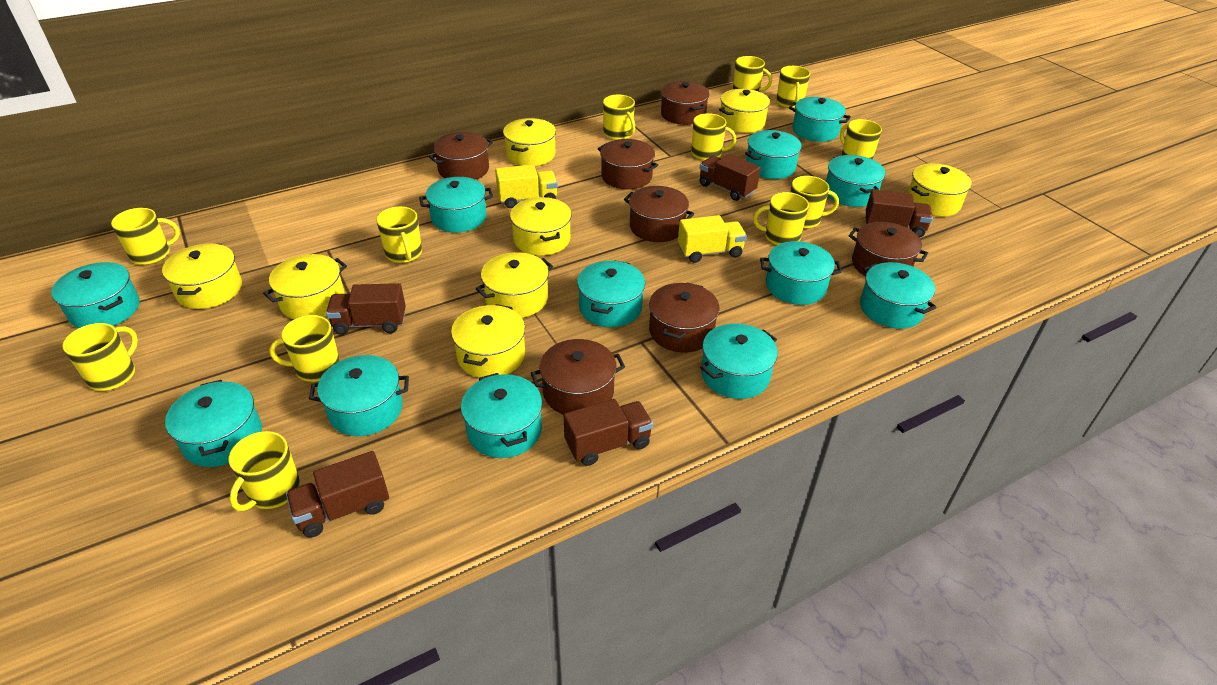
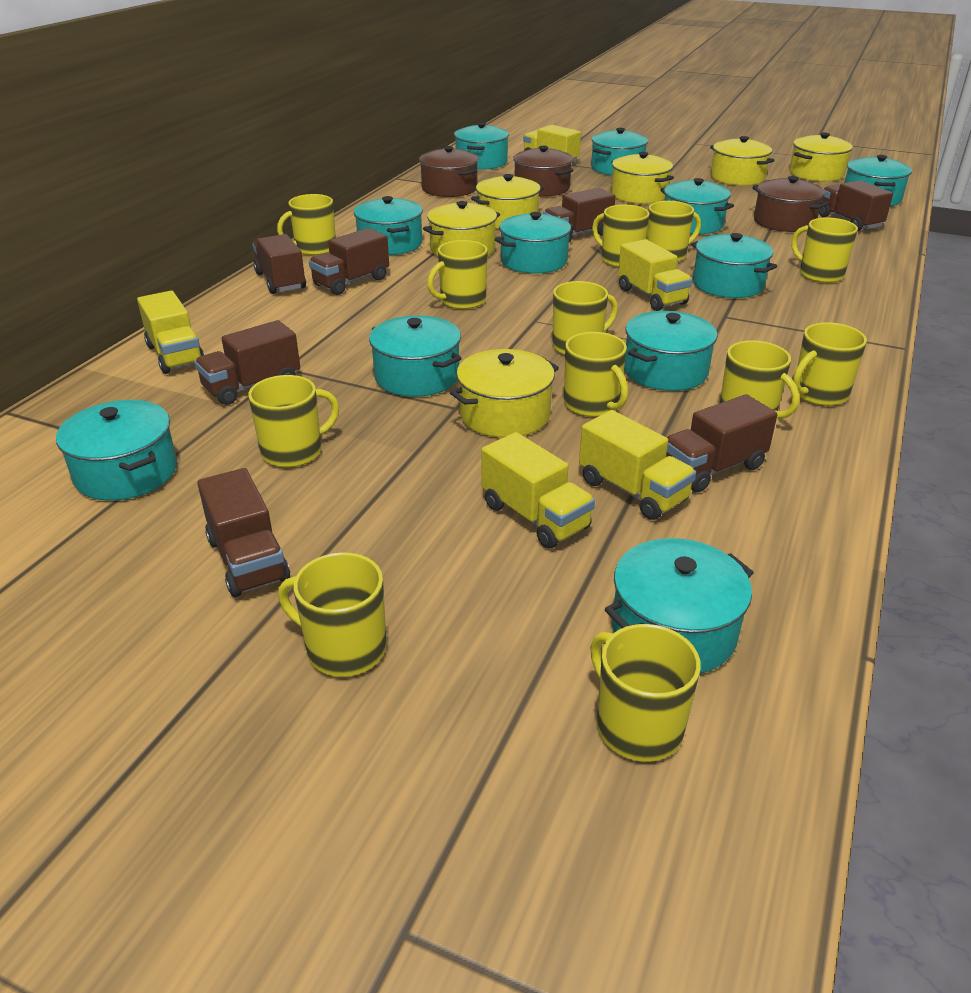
brown pot: 7 -> 3
brown truck: 5 -> 7
turquoise pot: 12 -> 11
yellow pot: 8 -> 6
yellow truck: 2 -> 5

